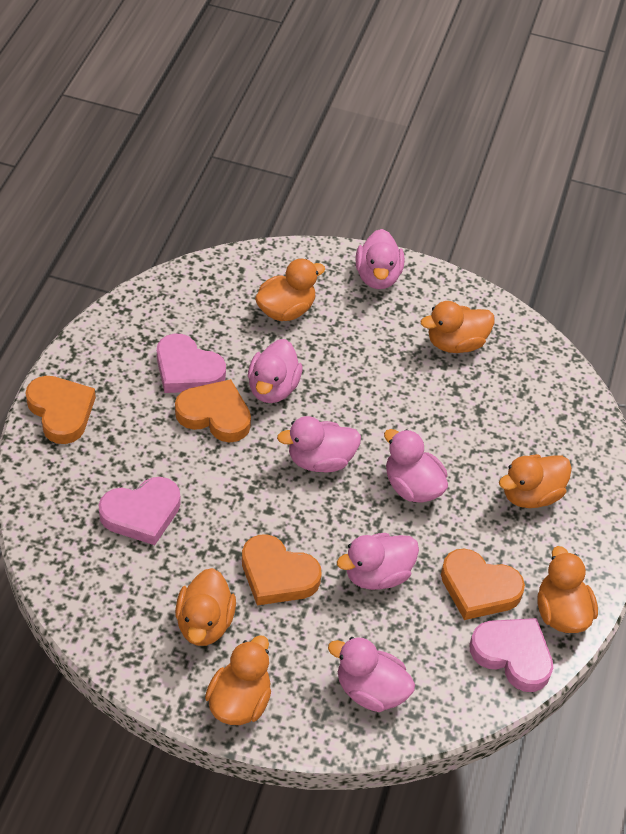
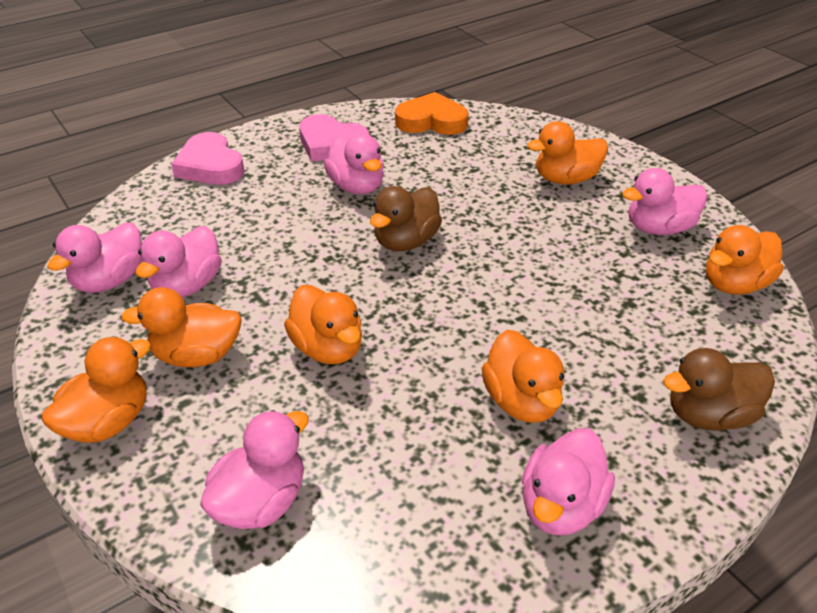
brown duck: 0 -> 2
orange heart: 4 -> 1
pink heart: 3 -> 2

